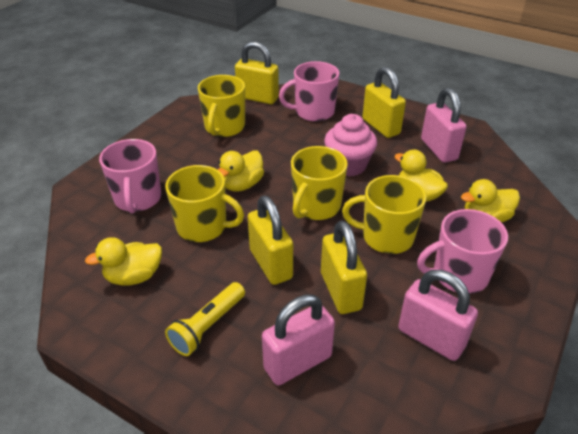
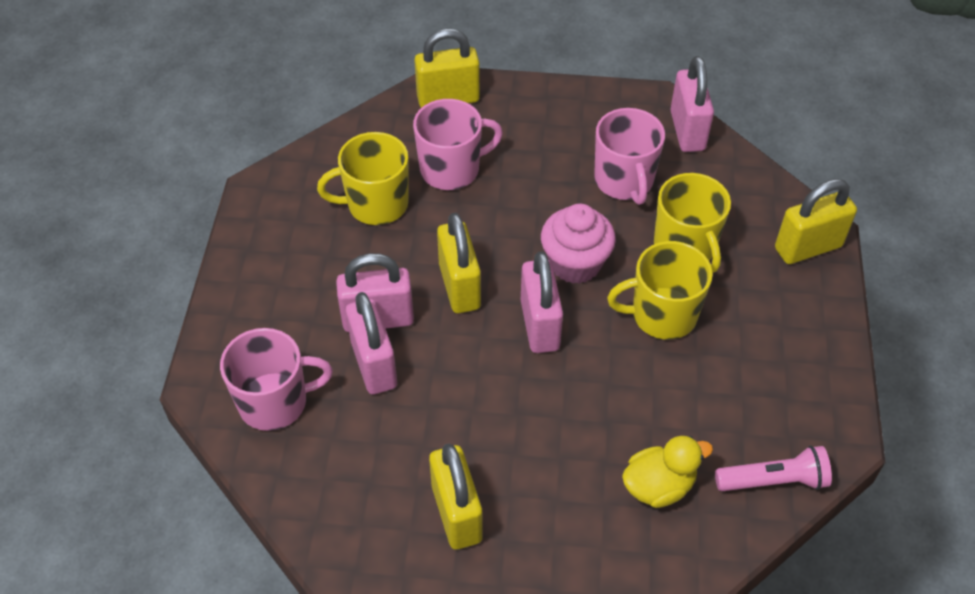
pink flashlight: 0 -> 1
pink padlock: 3 -> 4
yellow duck: 4 -> 1
yellow flashlight: 1 -> 0
yellow mug: 4 -> 3

